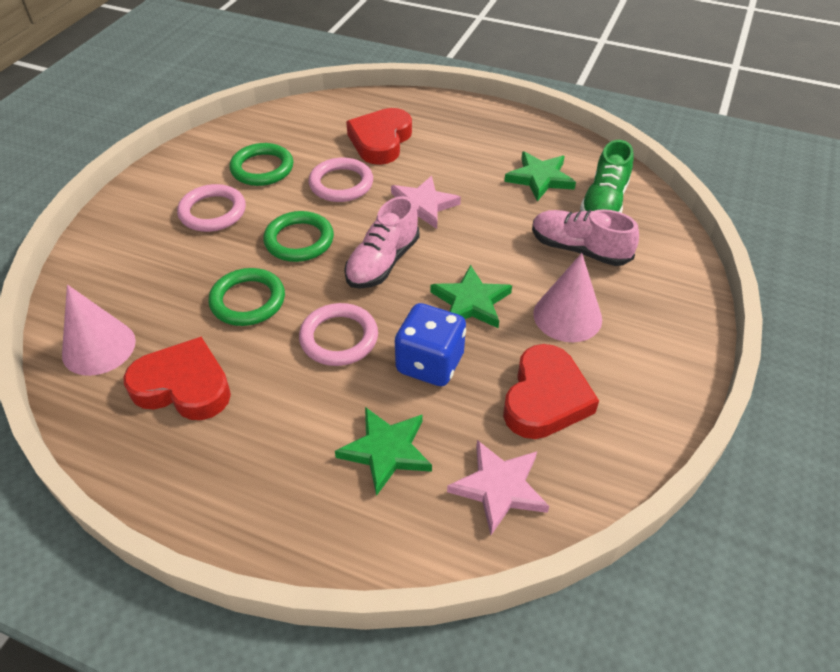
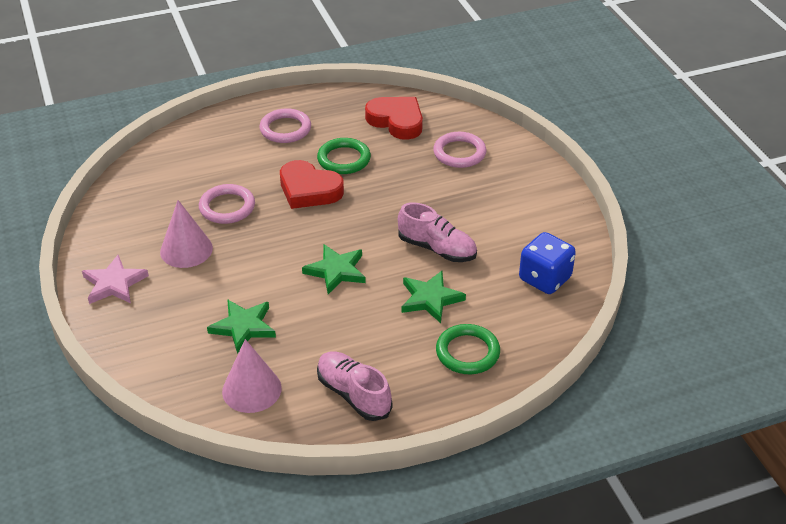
green ring: 3 -> 2
green shoe: 1 -> 0
pink star: 2 -> 1
red heart: 3 -> 2

